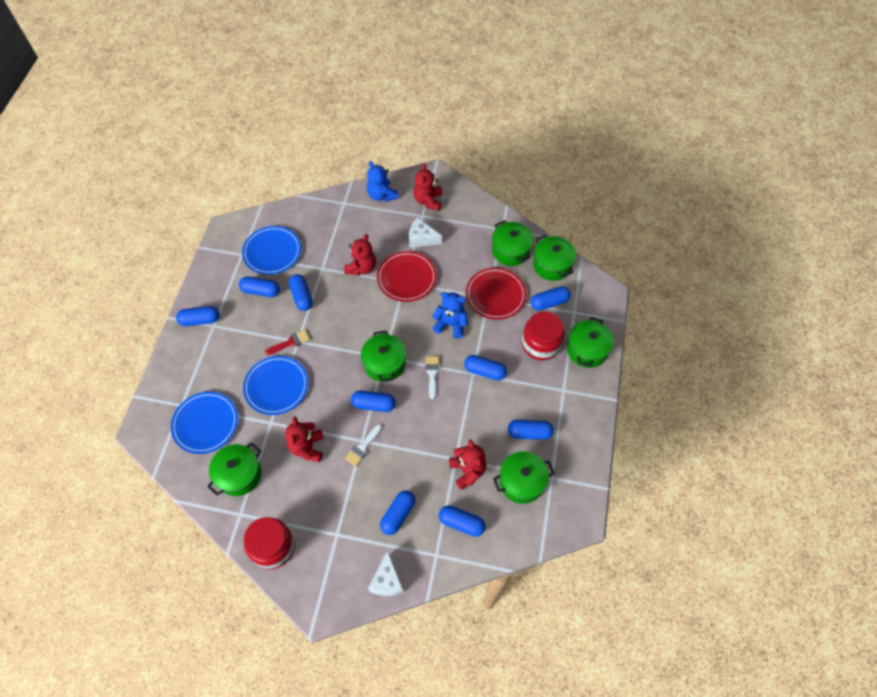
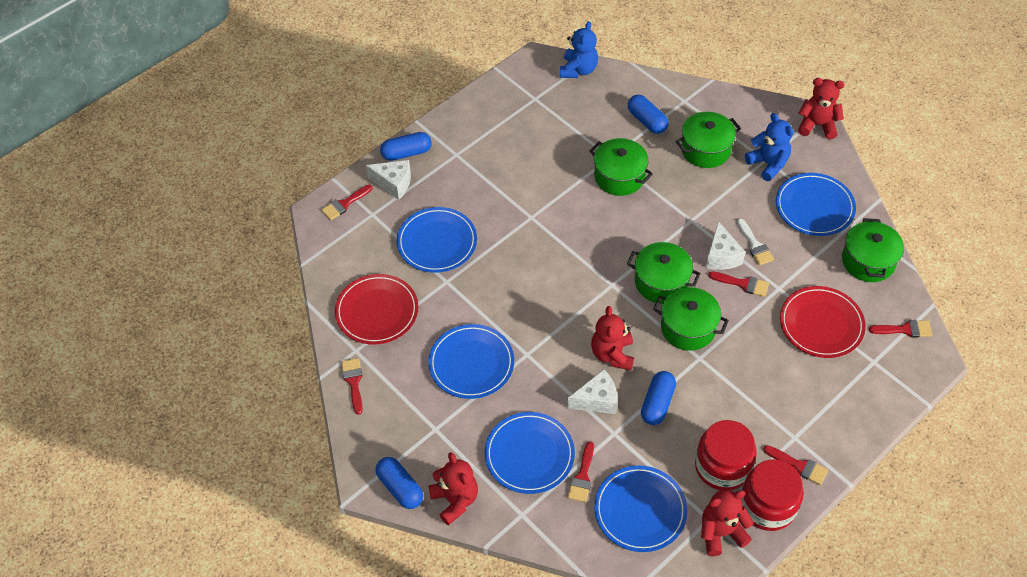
blue capsule: 9 -> 4
blue plate: 3 -> 5
green pot: 6 -> 5
red brush: 1 -> 6
white brush: 2 -> 1
white cheese: 2 -> 3

